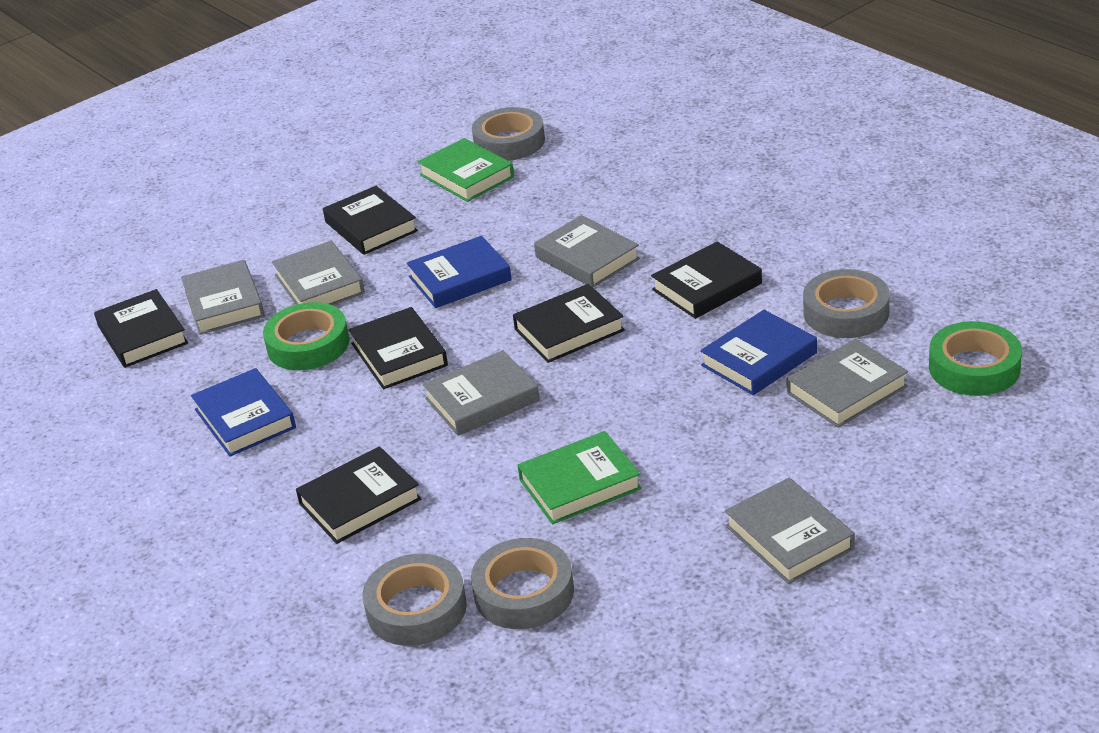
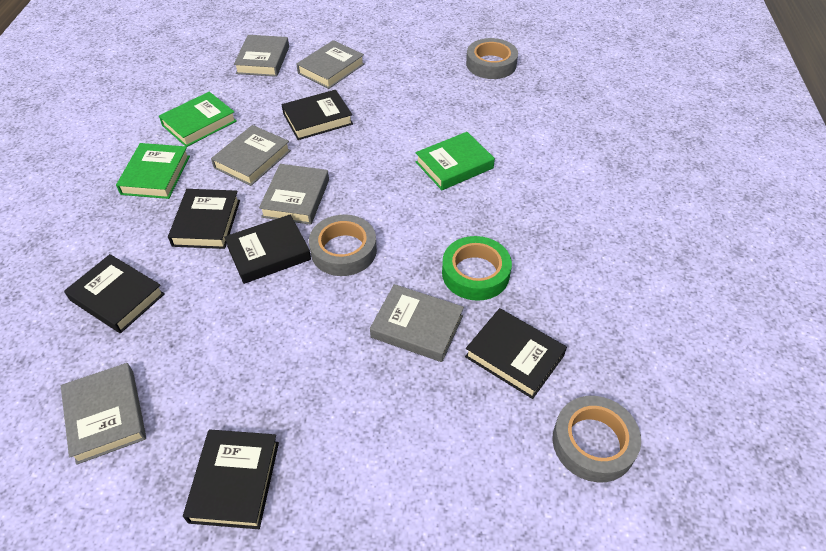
blue book: 3 -> 0
green book: 2 -> 3
green tape: 2 -> 1
grey tape: 4 -> 3

